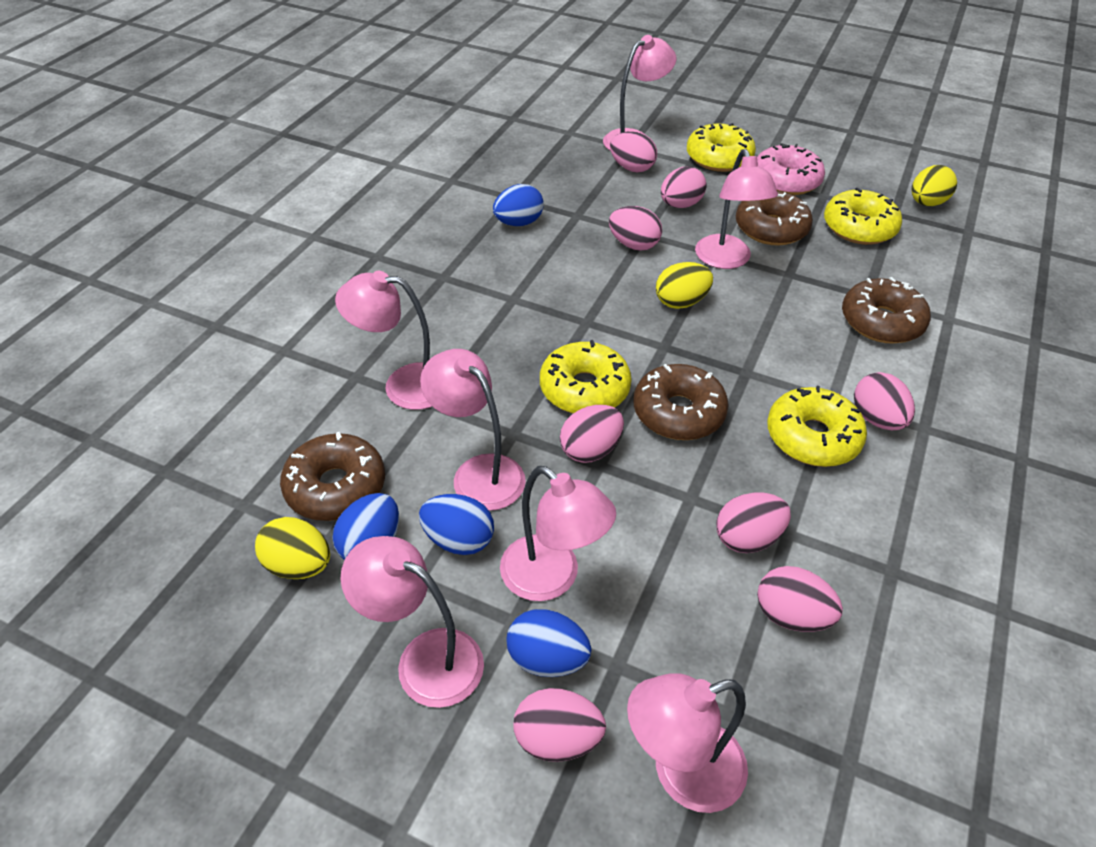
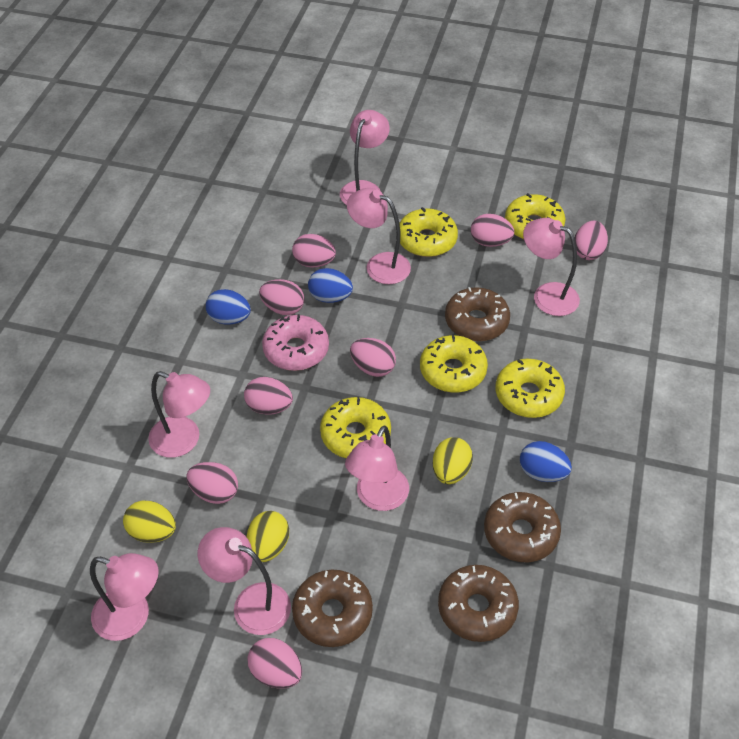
blue egg: 4 -> 3
yellow donut: 4 -> 5

